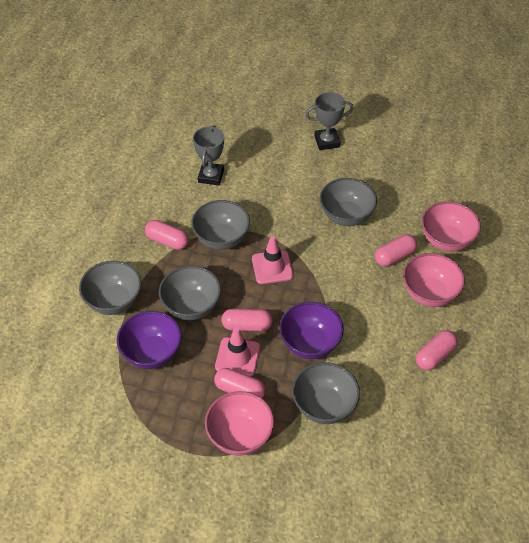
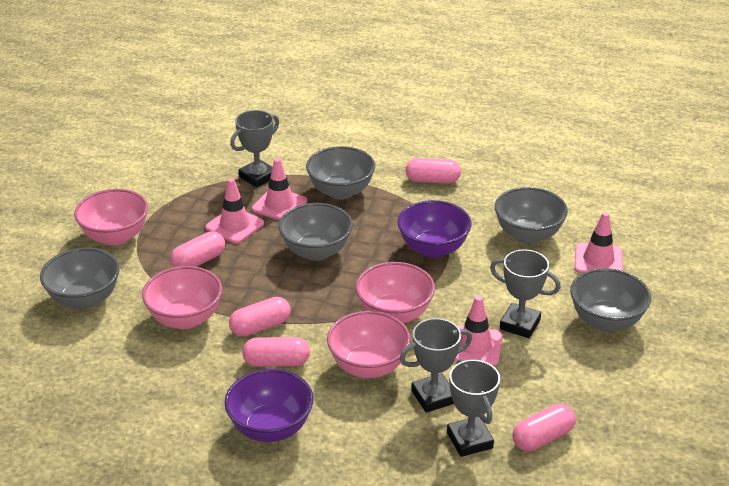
grey trophy: 2 -> 4
pink bowl: 3 -> 4
pink traffic cone: 2 -> 4

